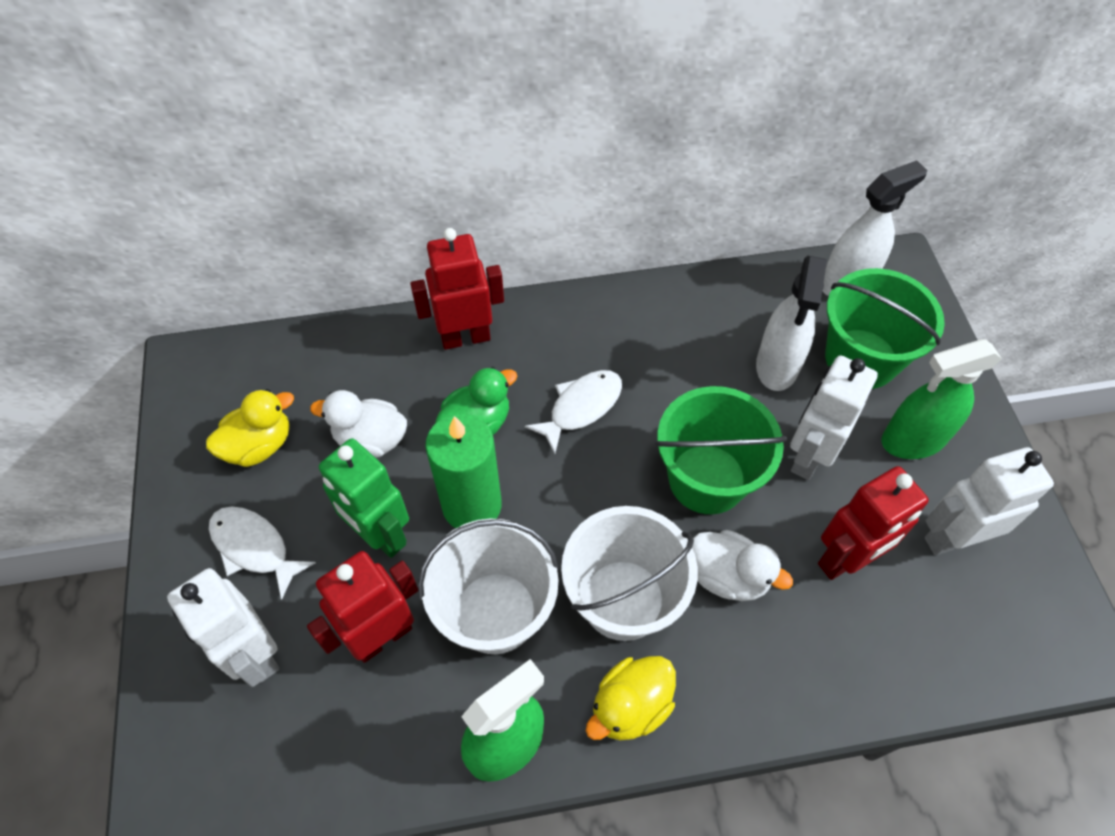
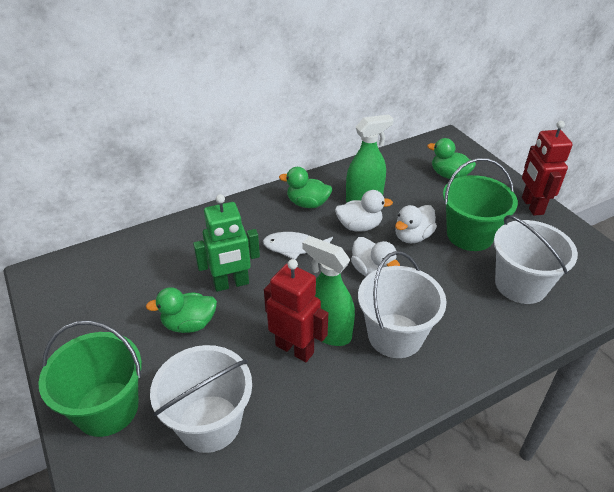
green candle: 1 -> 0
green duck: 1 -> 3
red robot: 3 -> 2
white bucket: 2 -> 3
white duck: 2 -> 3
white fish: 2 -> 1
white robot: 3 -> 0
white spray bottle: 2 -> 0
yellow duck: 2 -> 0

